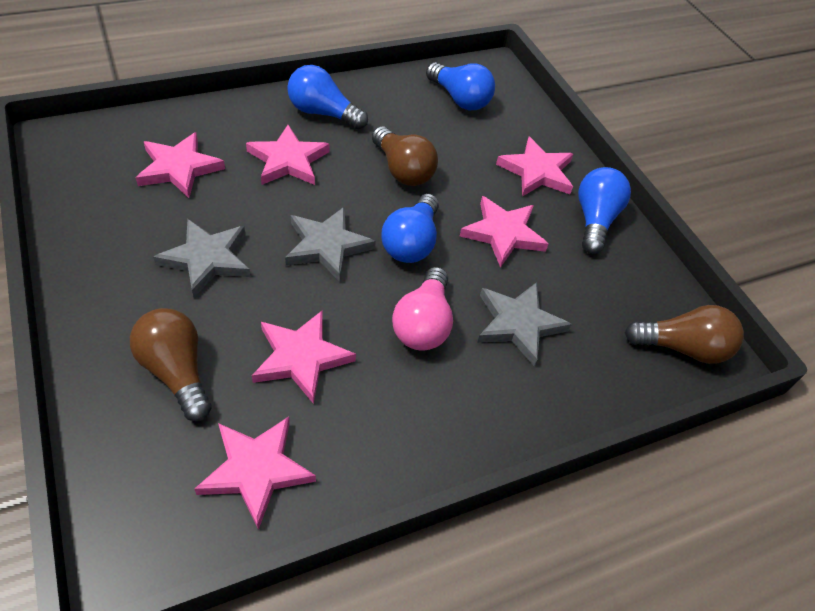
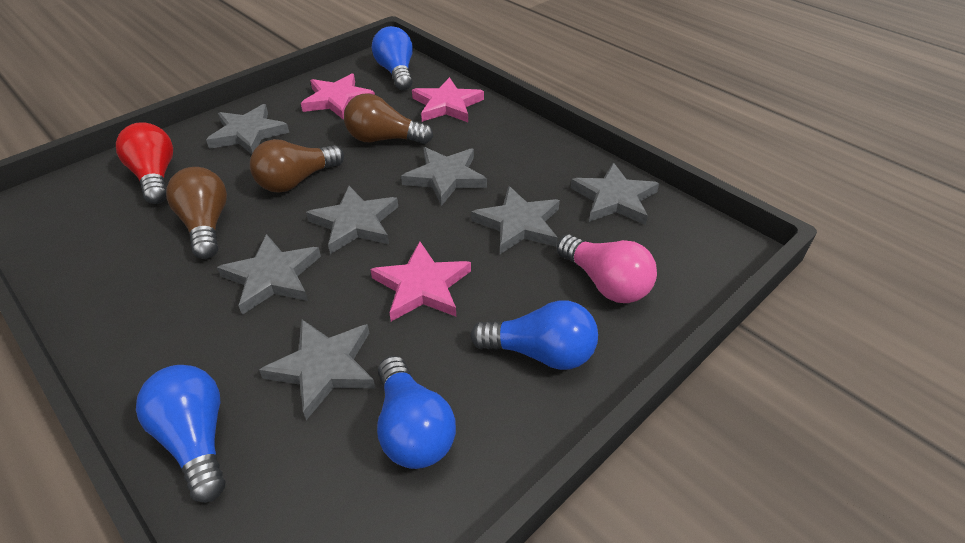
grey star: 3 -> 7
pink star: 6 -> 3
red light bulb: 0 -> 1

